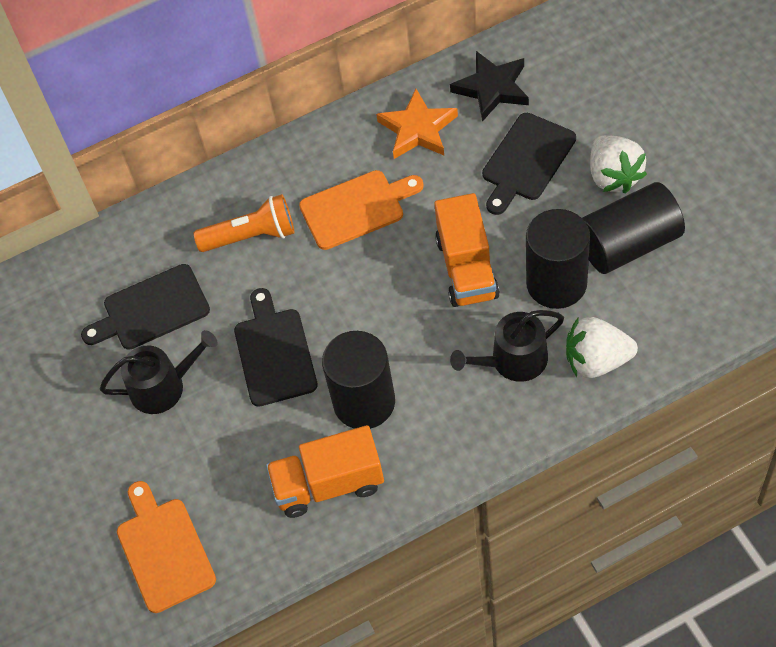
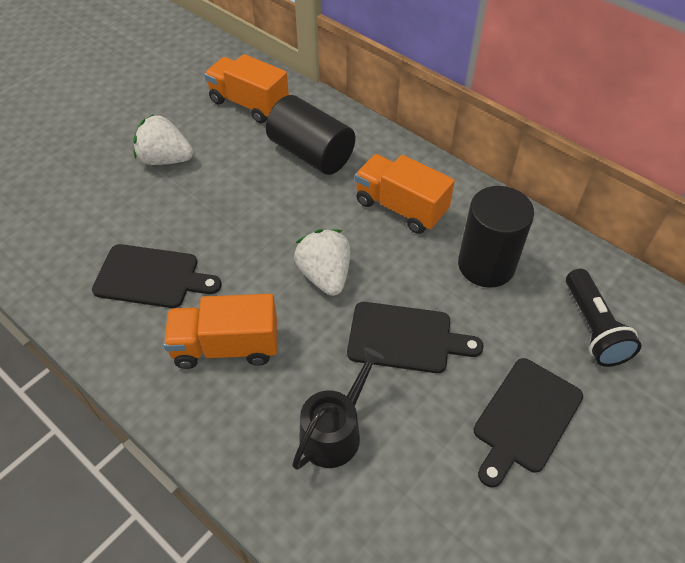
black cylinder: 3 -> 2
black flashlight: 0 -> 1
black star: 1 -> 0
black watering can: 2 -> 1
orange cutting board: 2 -> 0
orange flashlight: 1 -> 0
orange star: 1 -> 0
orange truck: 2 -> 3

